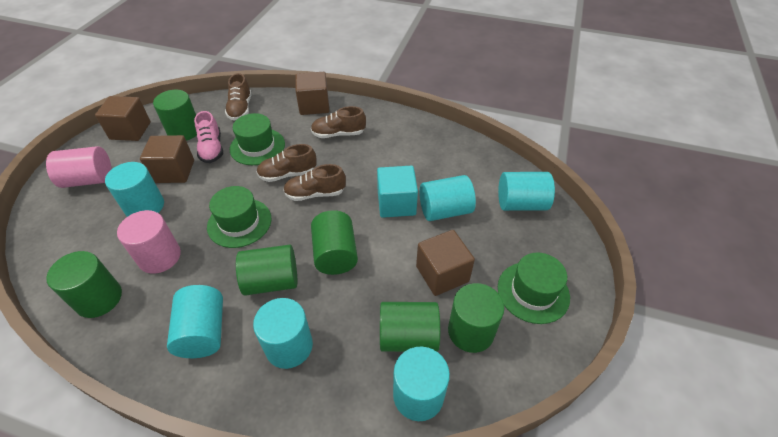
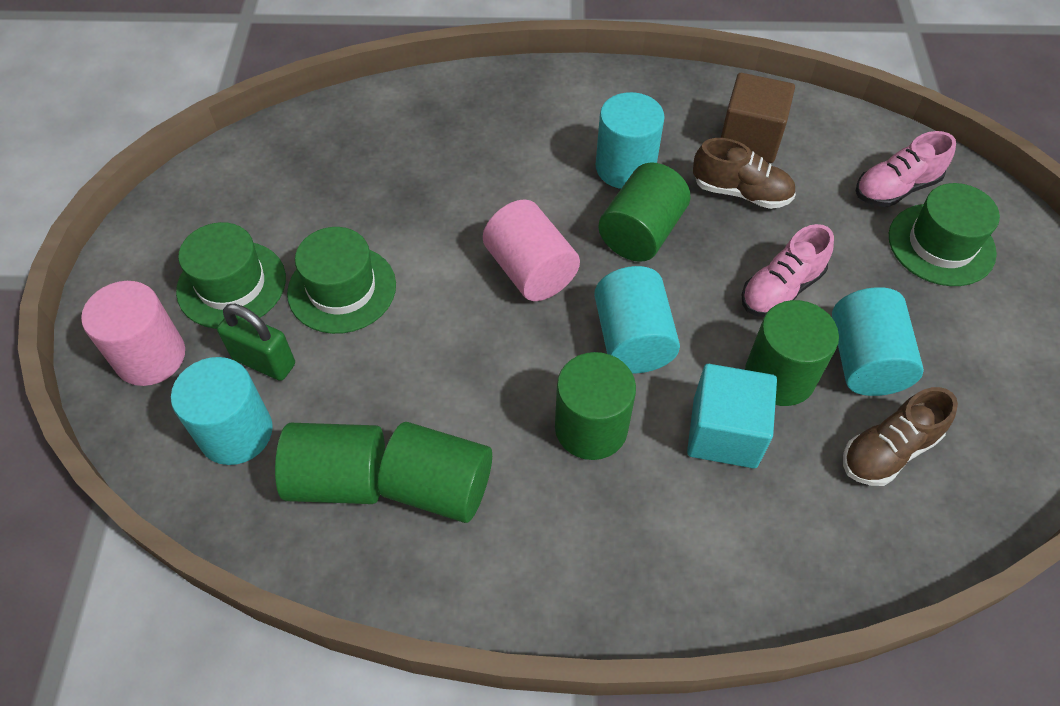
brown cube: 4 -> 1
brown shoe: 4 -> 2
green cylinder: 6 -> 5
green padlock: 0 -> 1
pink shoe: 1 -> 2
turquoise cylinder: 6 -> 4

